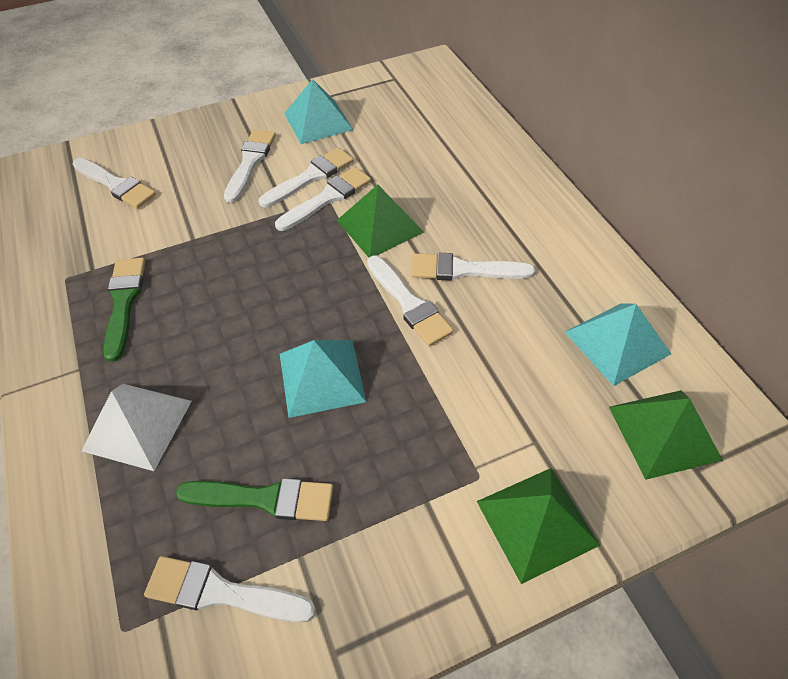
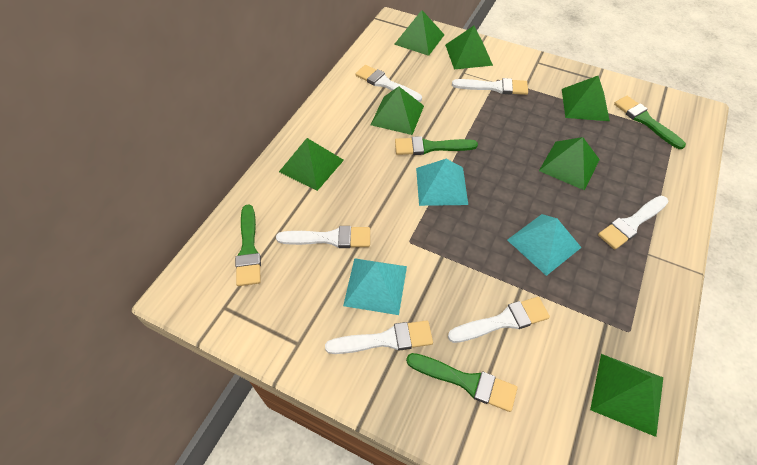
green brush: 2 -> 4
green pyramid: 3 -> 7
white brush: 7 -> 6
white pyramid: 1 -> 0

